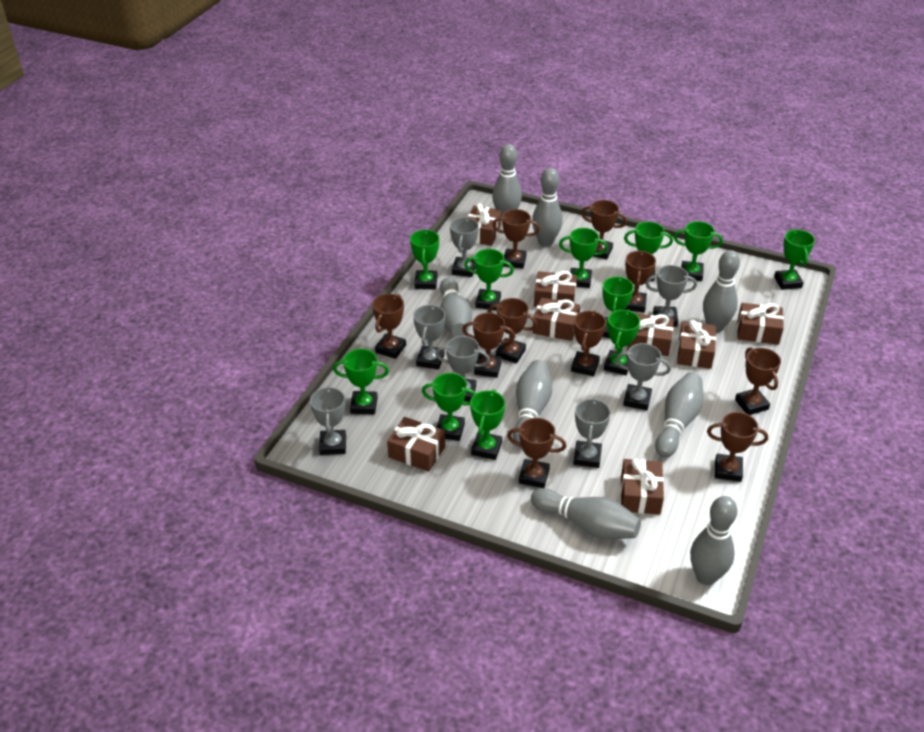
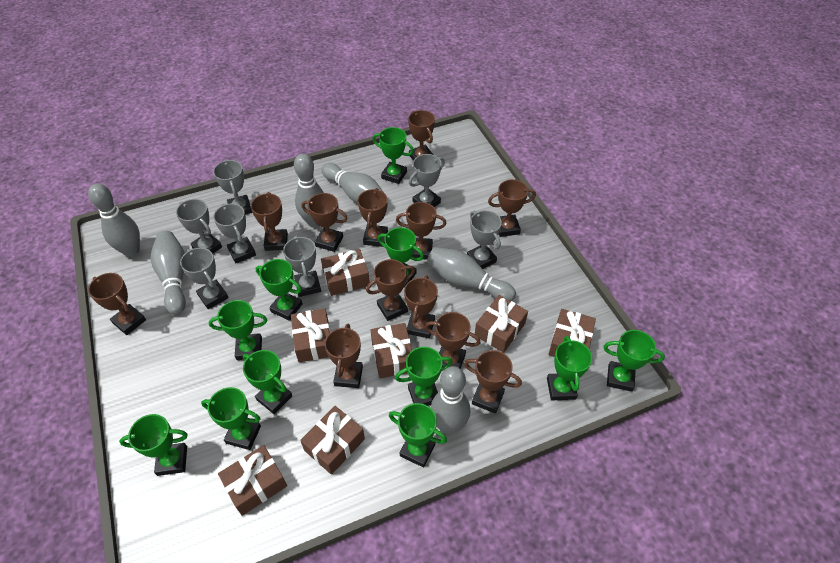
brown gift: 8 -> 7
brown trophy: 10 -> 12
grey bowling pin: 8 -> 6

